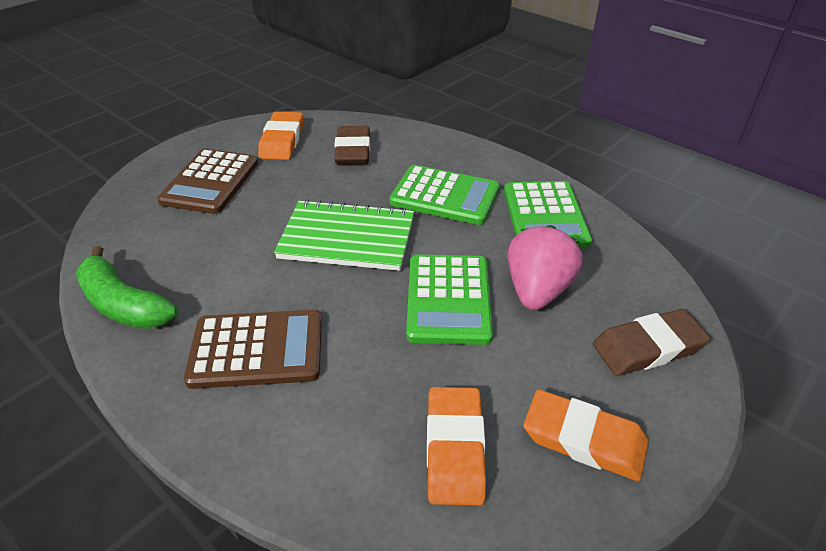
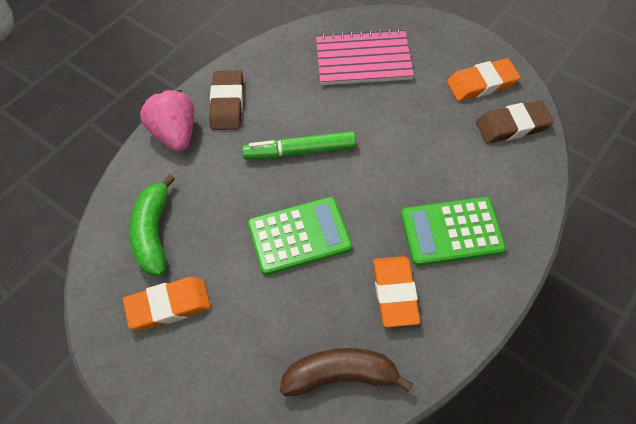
brown banana: 0 -> 1
brown calculator: 2 -> 0
green calculator: 3 -> 2
green marker: 0 -> 1
green notebook: 1 -> 0
pink notebook: 0 -> 1

